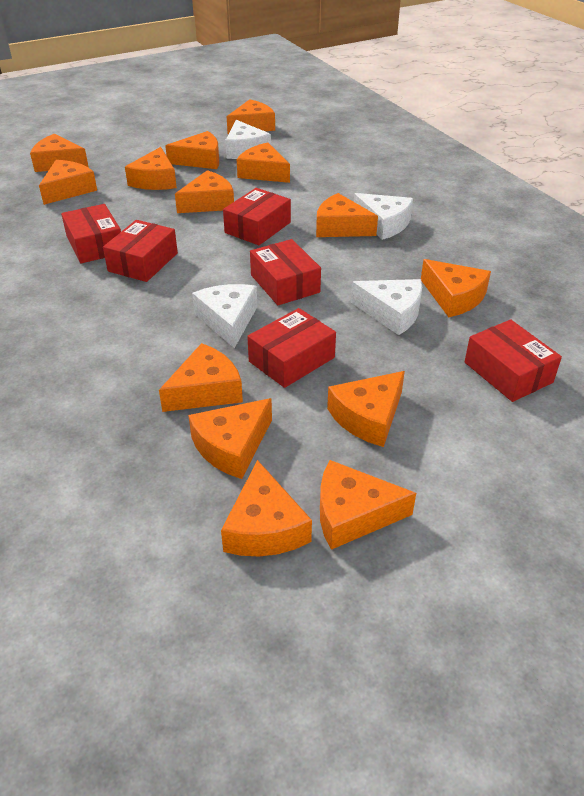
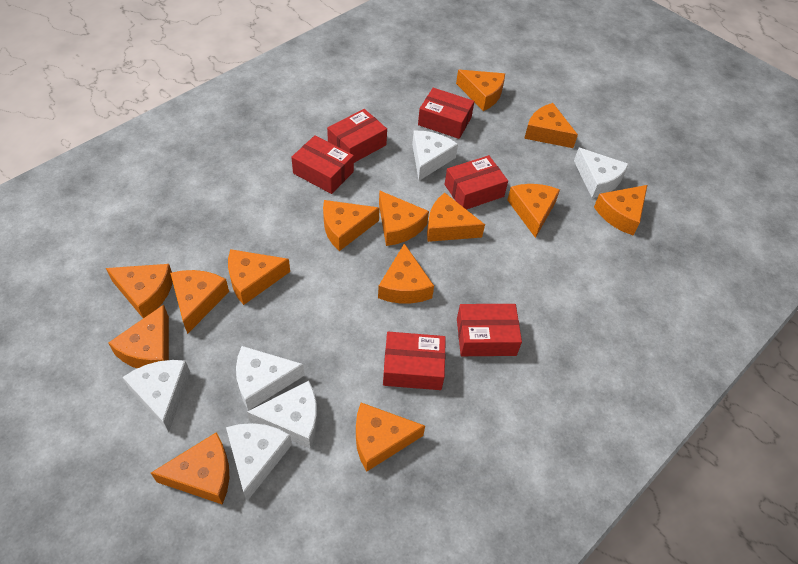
white cheese: 4 -> 6

